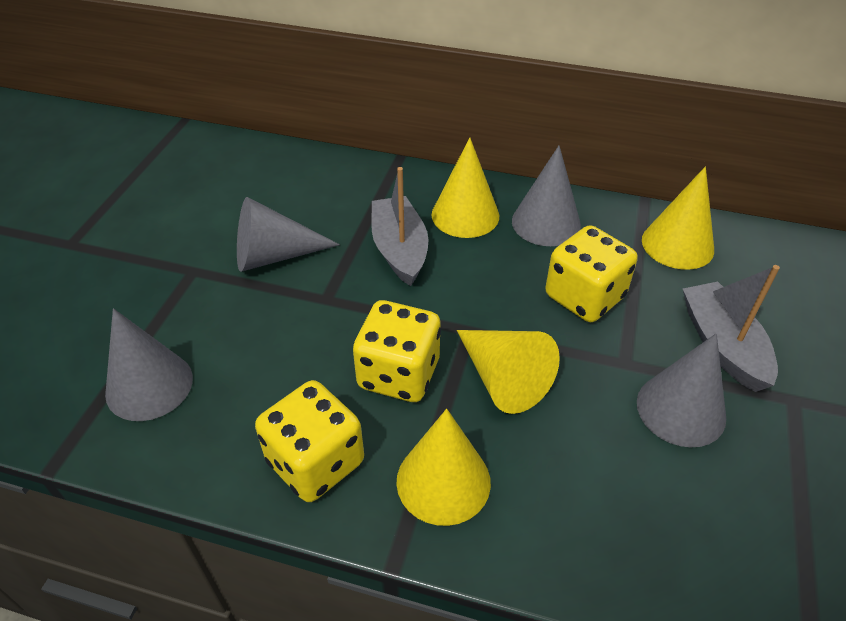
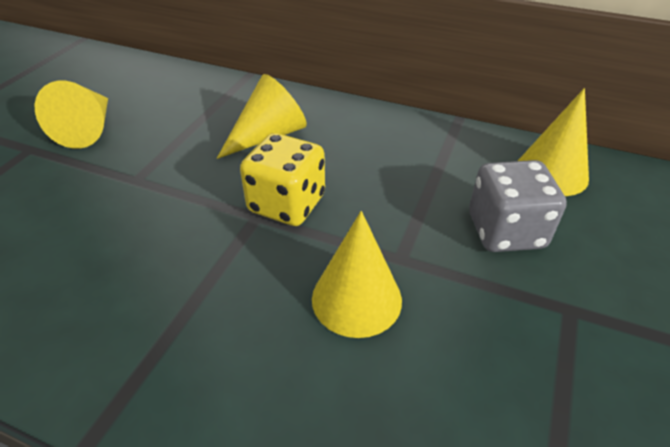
grey boat: 2 -> 0
grey cone: 4 -> 0
grey dice: 0 -> 1
yellow dice: 3 -> 1

